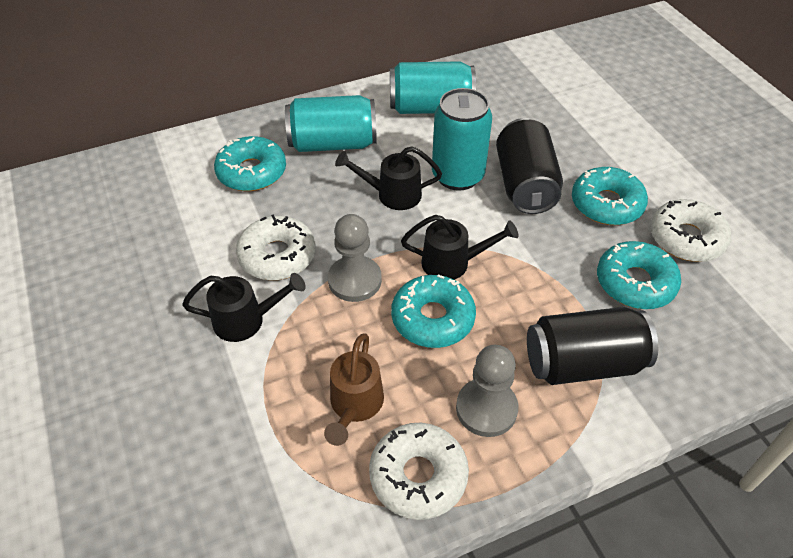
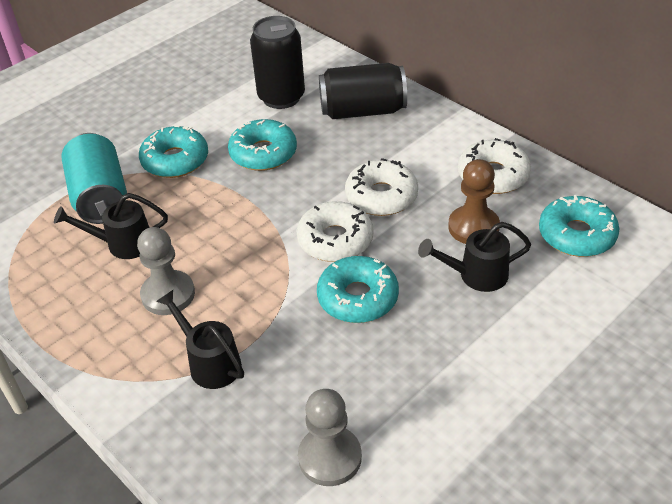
brown pawn: 0 -> 1
brown watering can: 1 -> 0
turquoise can: 3 -> 1

